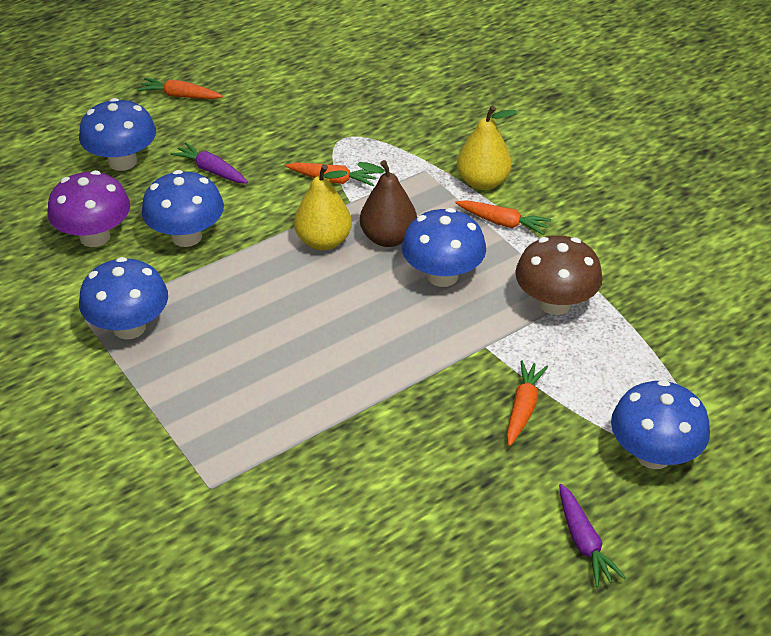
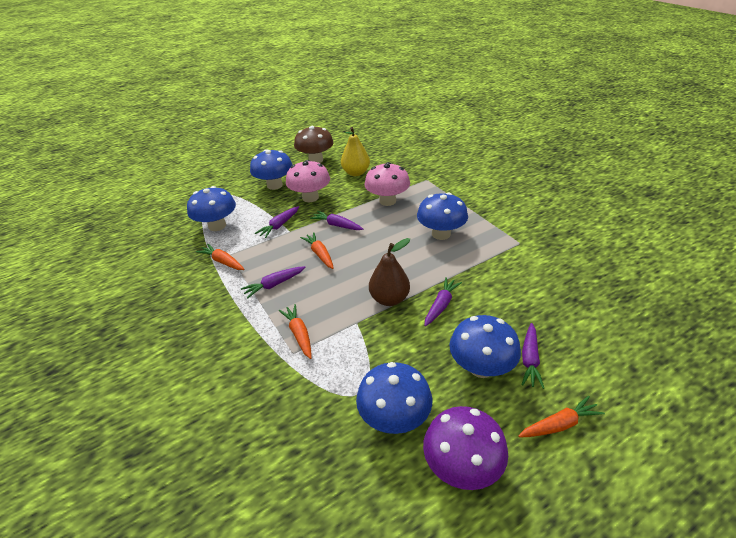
pink mushroom: 0 -> 2
purple carrot: 2 -> 5
yellow pear: 2 -> 1

